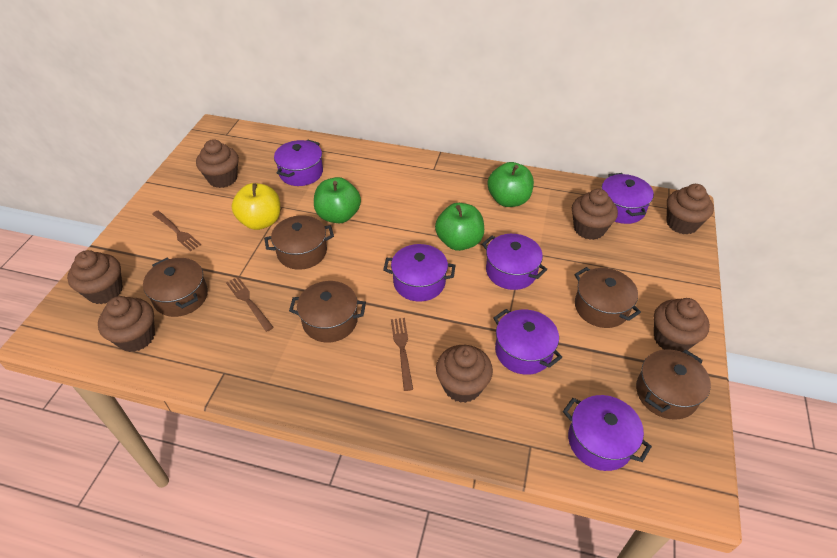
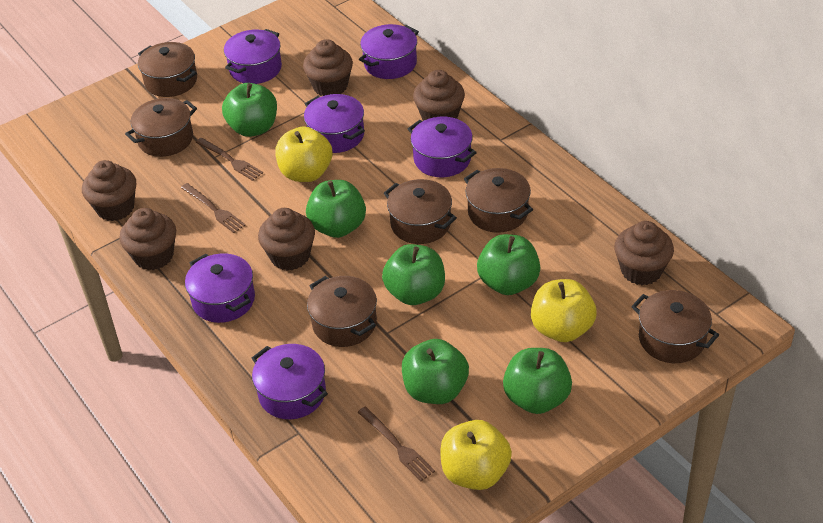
brown cupcake: 7 -> 6
brown pot: 5 -> 6
green apple: 3 -> 6
yellow apple: 1 -> 3

